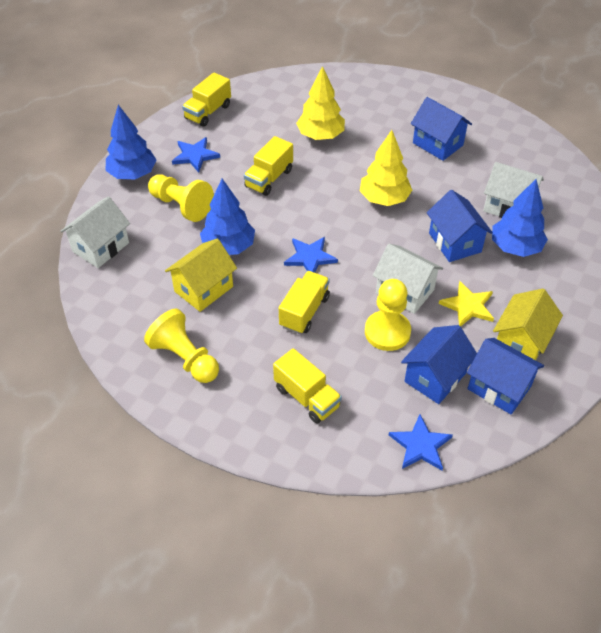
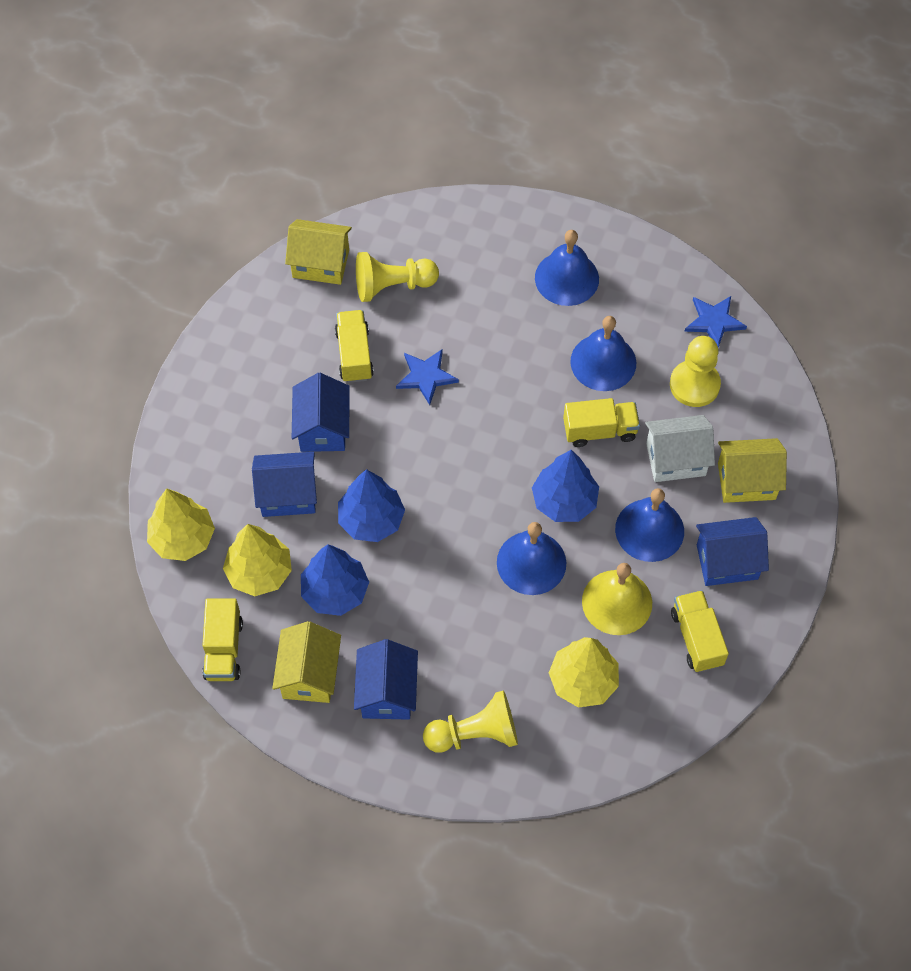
blue bell: 0 -> 4
blue star: 3 -> 2
white house: 3 -> 1
yellow bell: 0 -> 1
yellow house: 2 -> 3
yellow star: 1 -> 0
yellow tree: 2 -> 3

